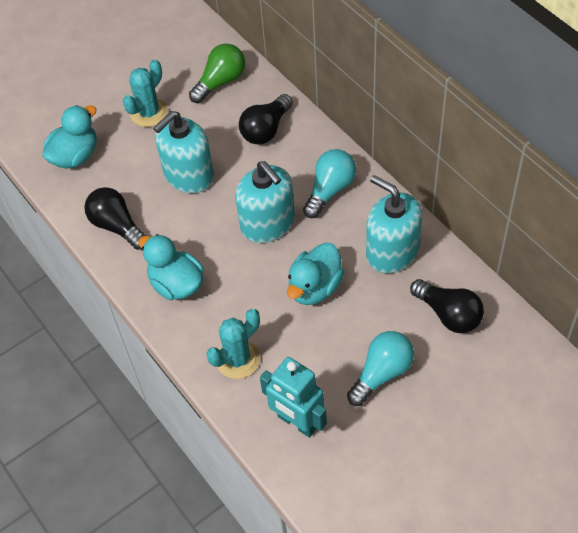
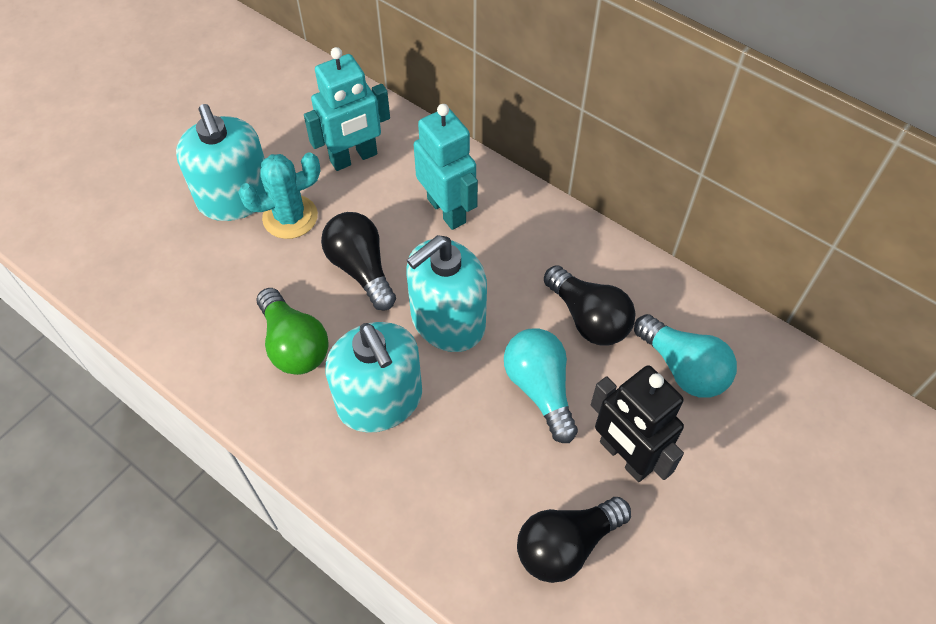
black robot: 0 -> 1
turquoise cactus: 2 -> 1
turquoise duck: 3 -> 0
turquoise robot: 1 -> 2

